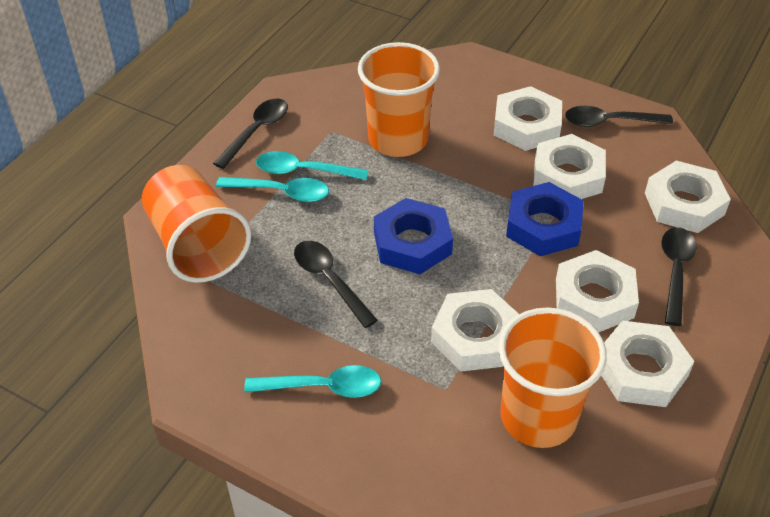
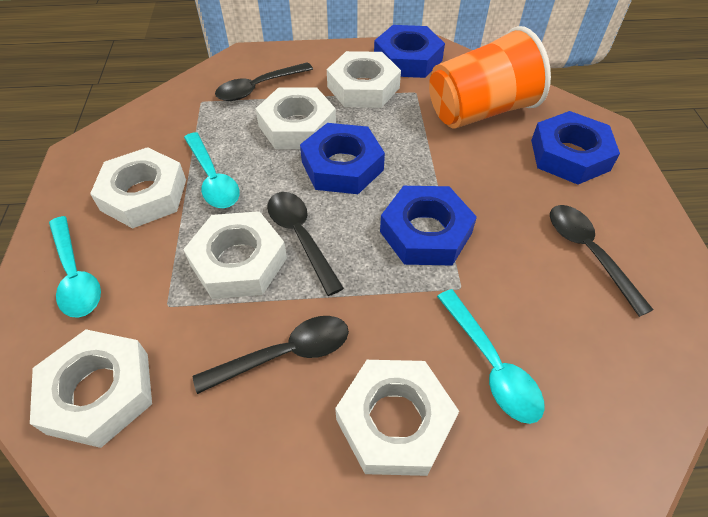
blue nut: 2 -> 4
orange cup: 3 -> 1

